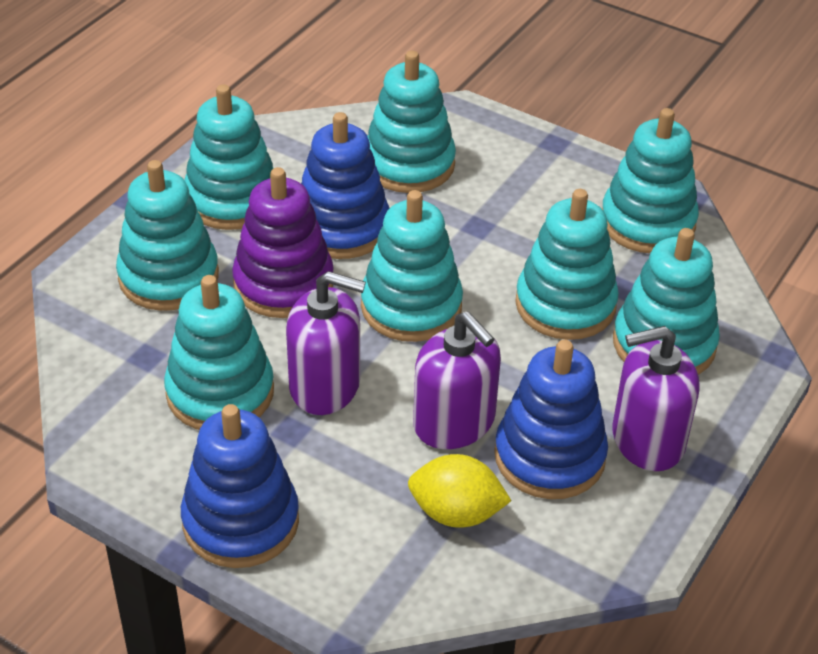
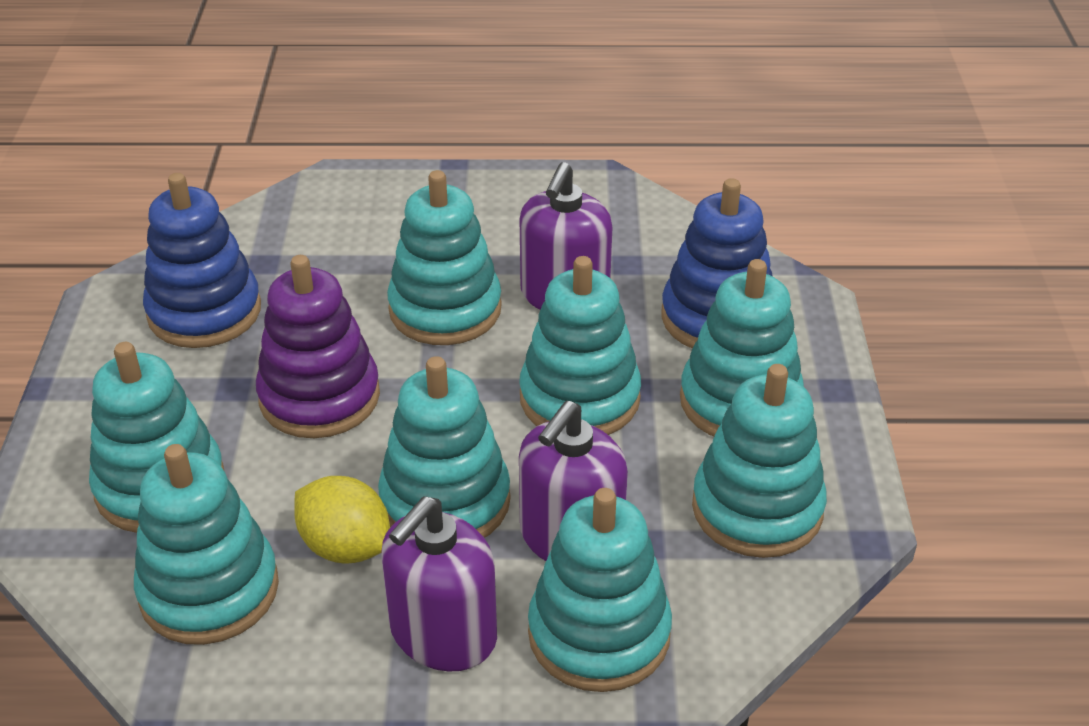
blue stacking toy: 3 -> 2

